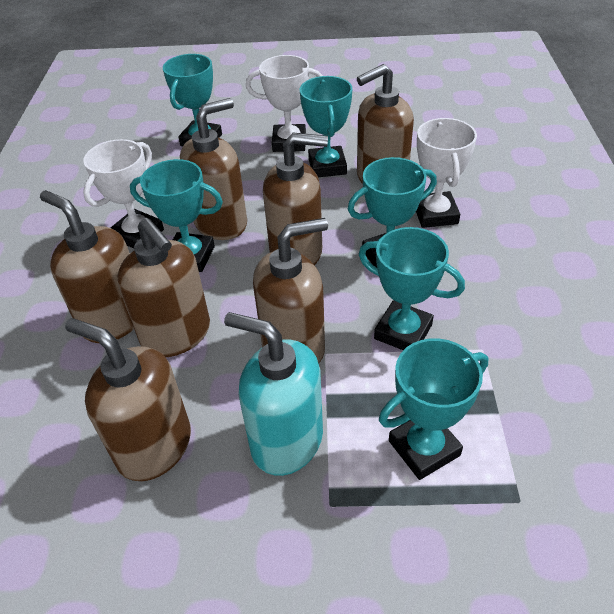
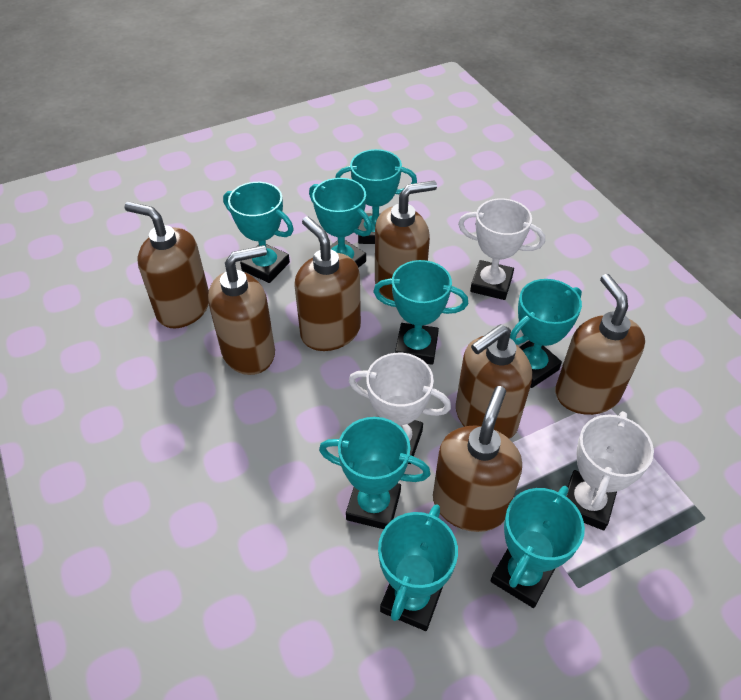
turquoise soap dispenser: 1 -> 0
turquoise trophy: 6 -> 8

